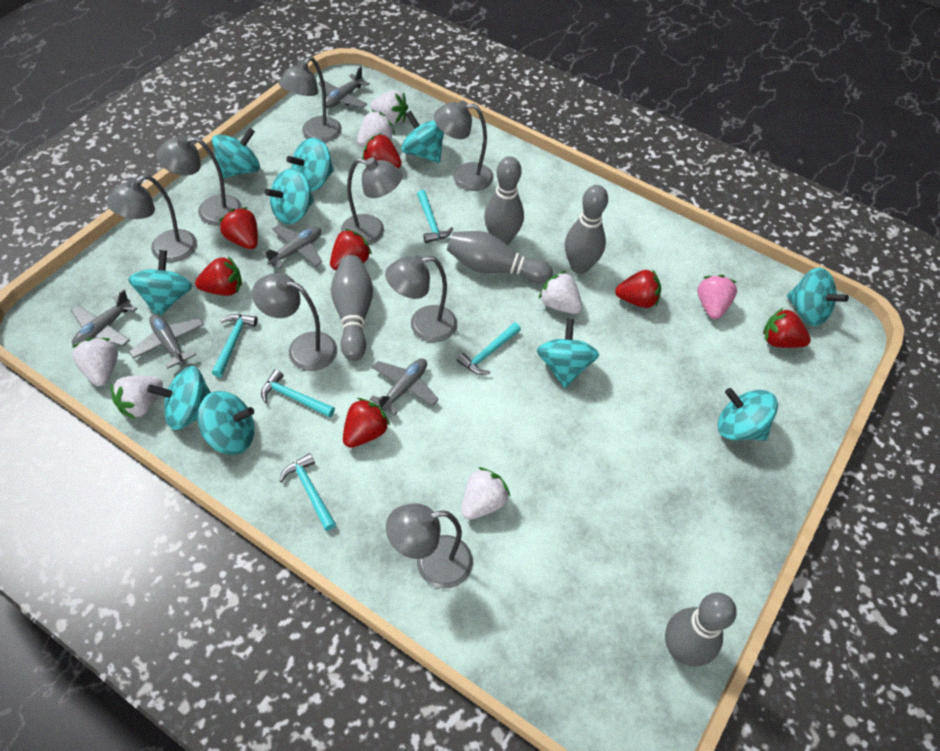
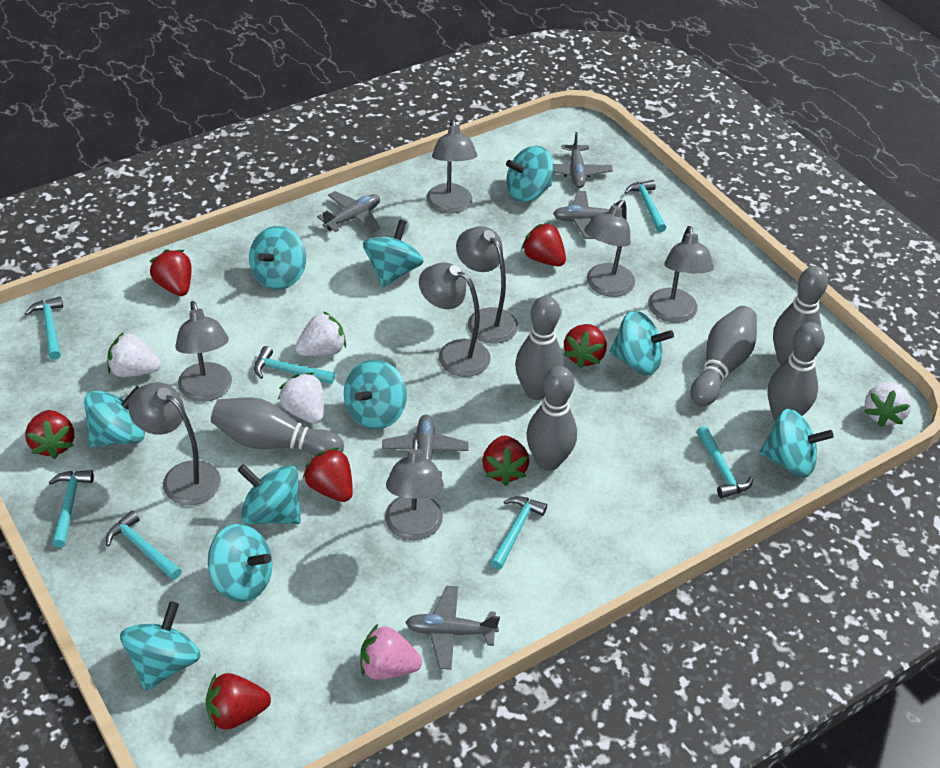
grey bowling pin: 5 -> 6
turquoise hammer: 5 -> 7
white strawberry: 6 -> 4

